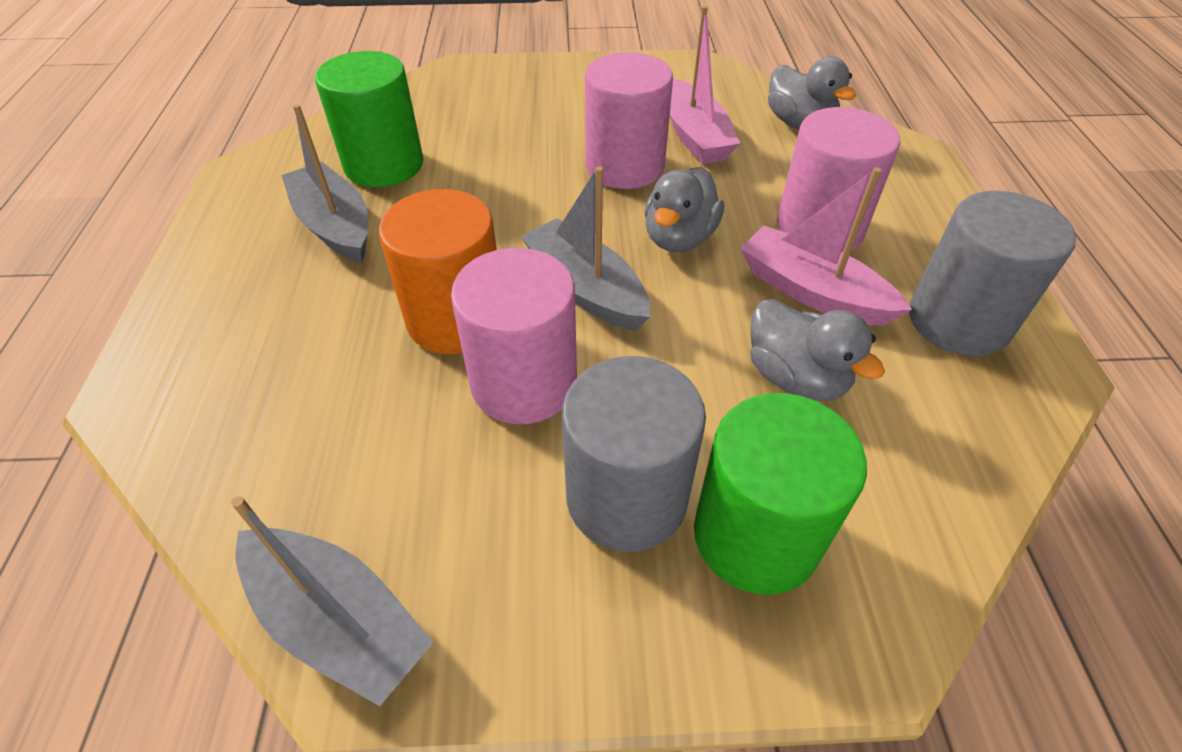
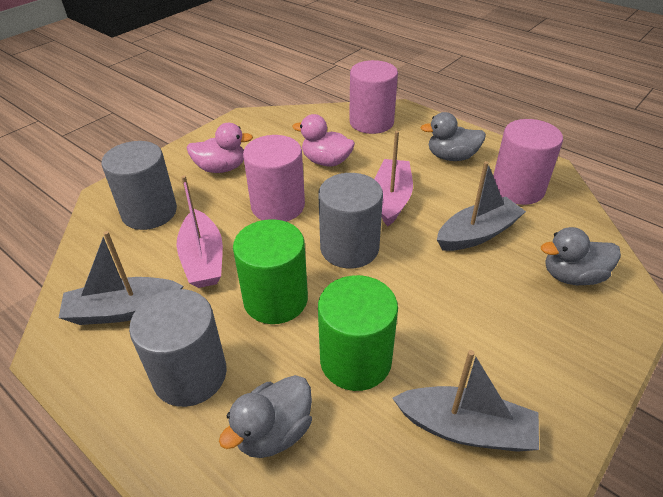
grey cylinder: 2 -> 3
orange cylinder: 1 -> 0
pink duck: 0 -> 2

